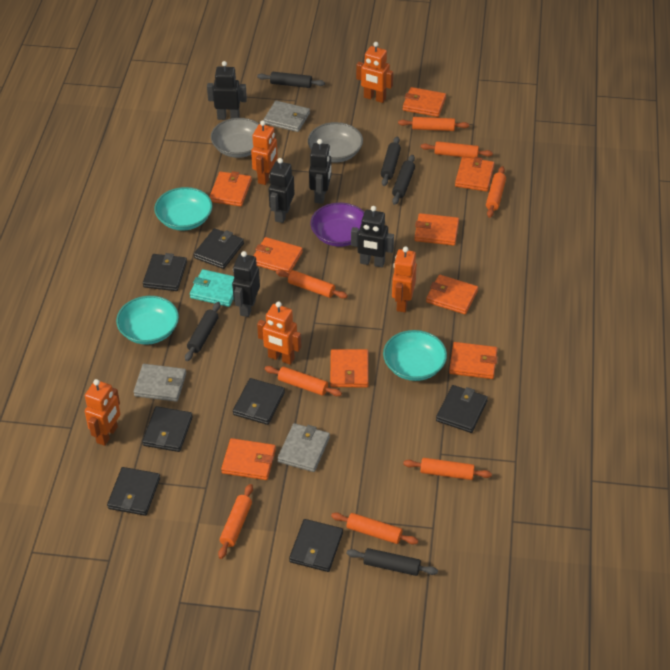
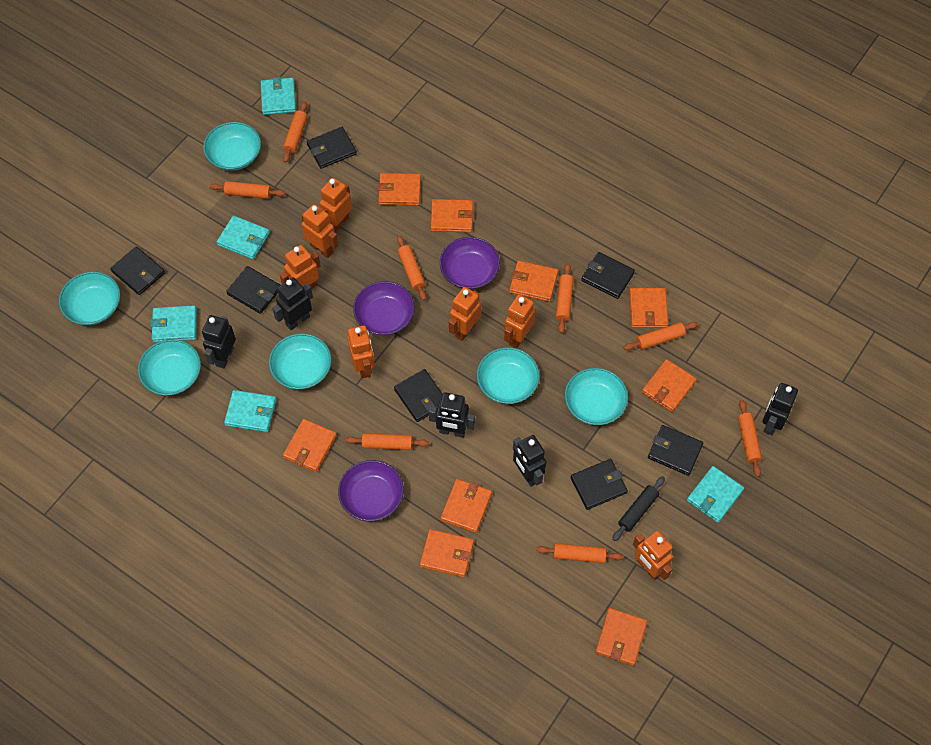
black rolling pin: 5 -> 1
grey bowl: 2 -> 0
grey wallet: 3 -> 0
orange robot: 5 -> 7
purple bowl: 1 -> 3
turquoise bowl: 3 -> 6
turquoise wallet: 1 -> 5

